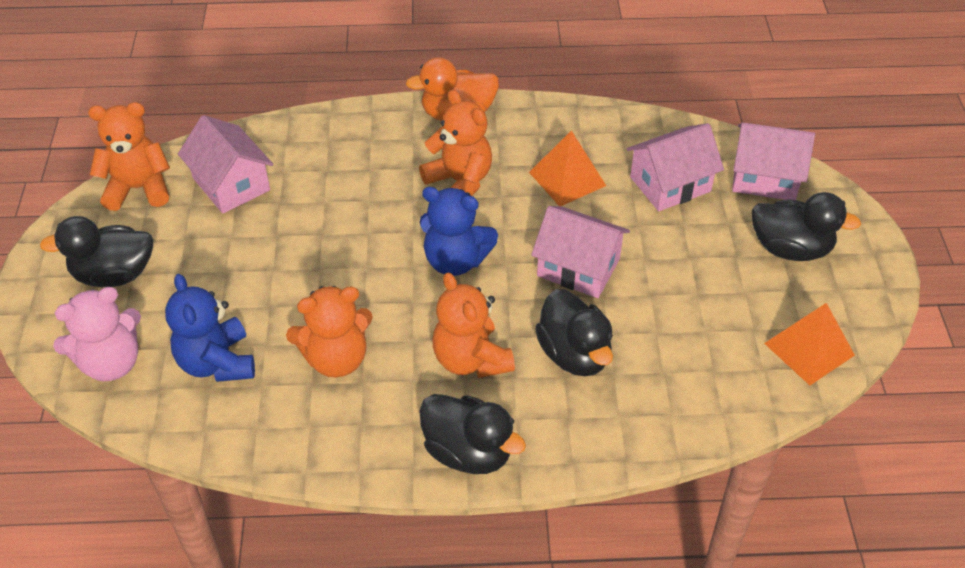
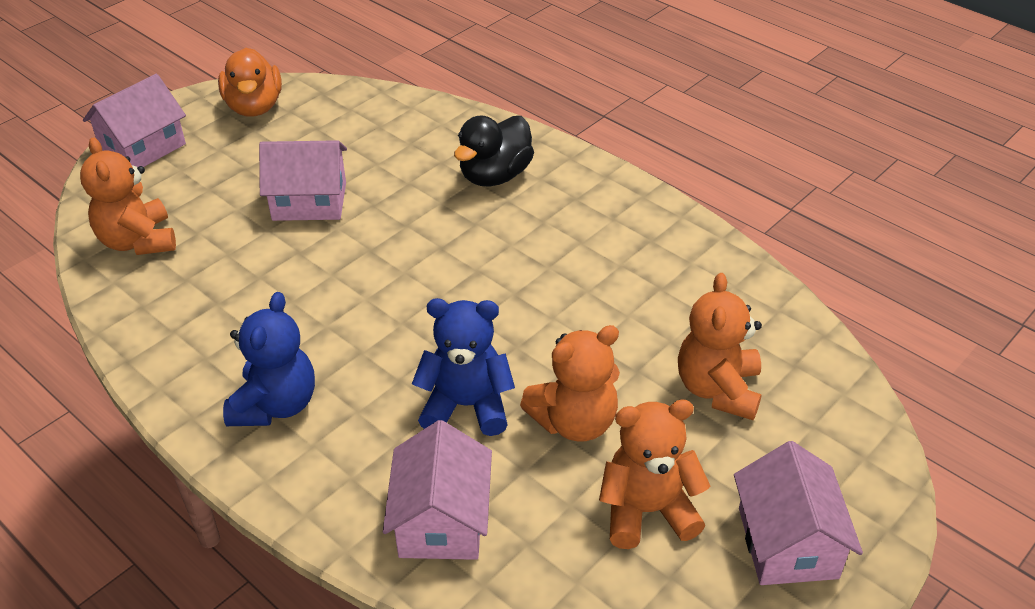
black duck: 4 -> 1
orange pyramid: 2 -> 0
pink teddy bear: 1 -> 0

